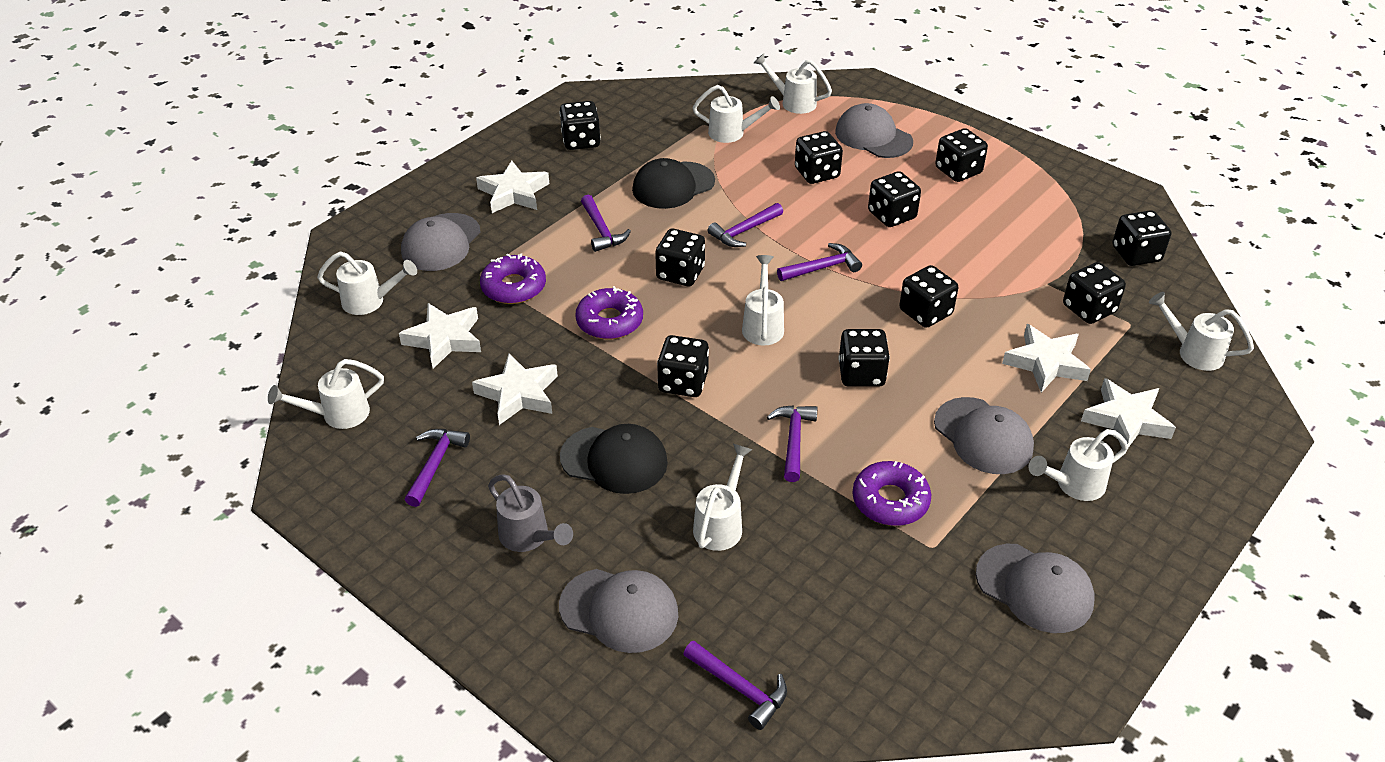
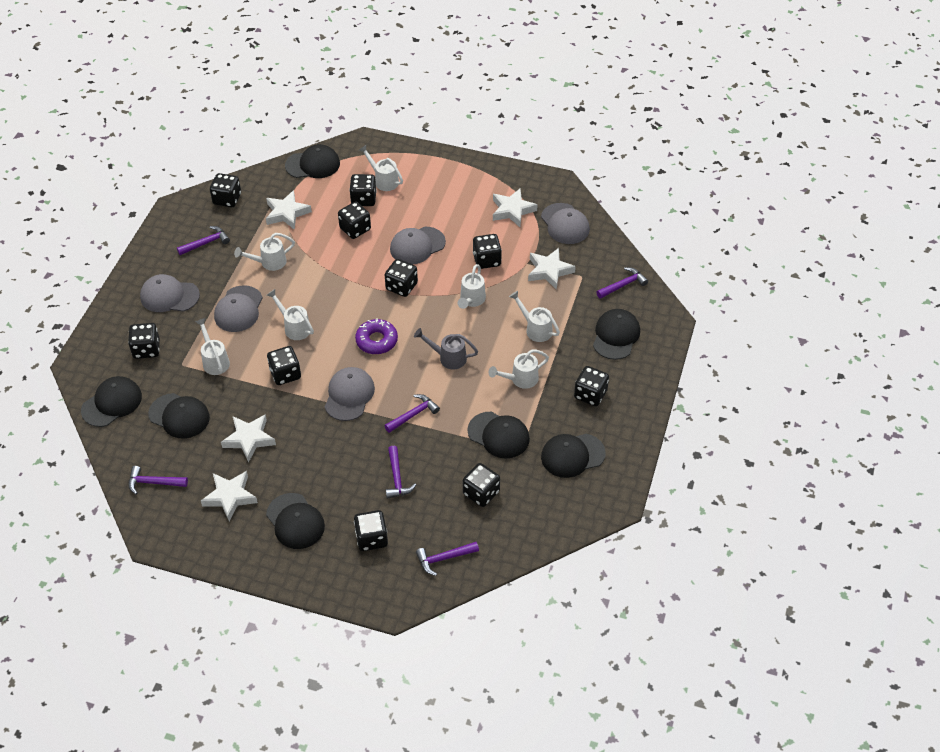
black cap: 2 -> 7
purple donut: 3 -> 1
white watering can: 8 -> 7

